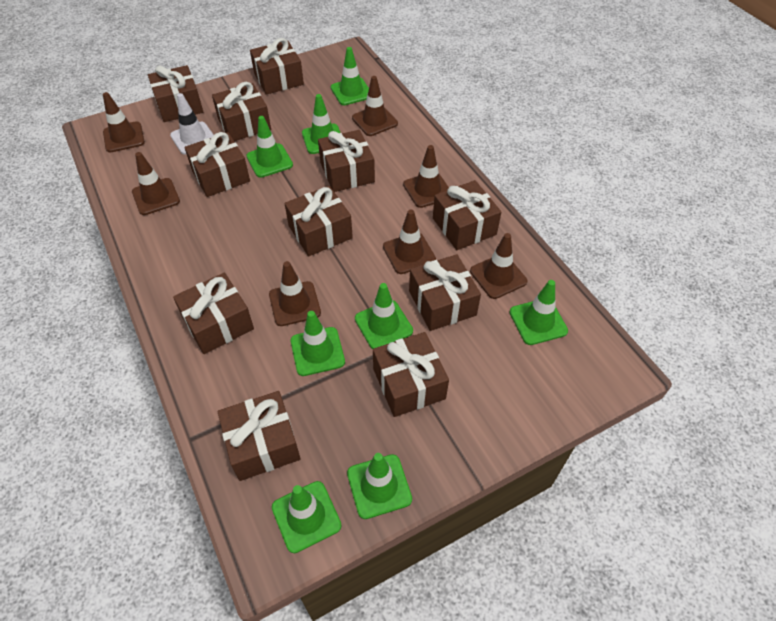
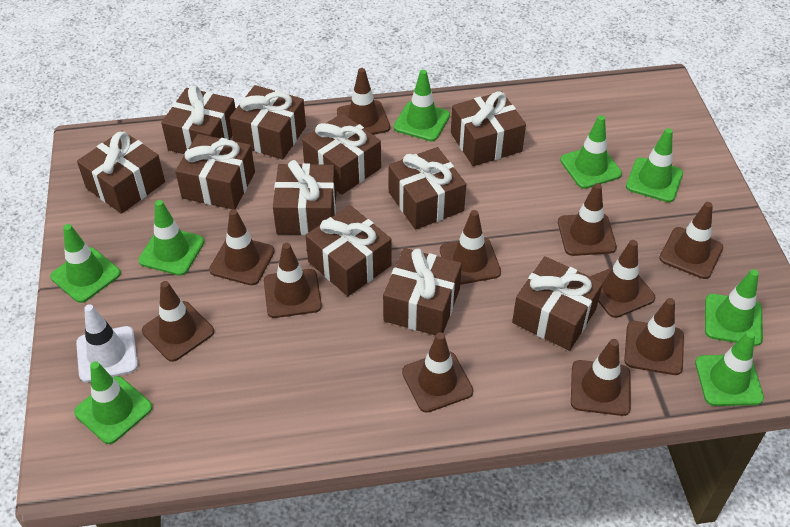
brown traffic cone: 7 -> 11

